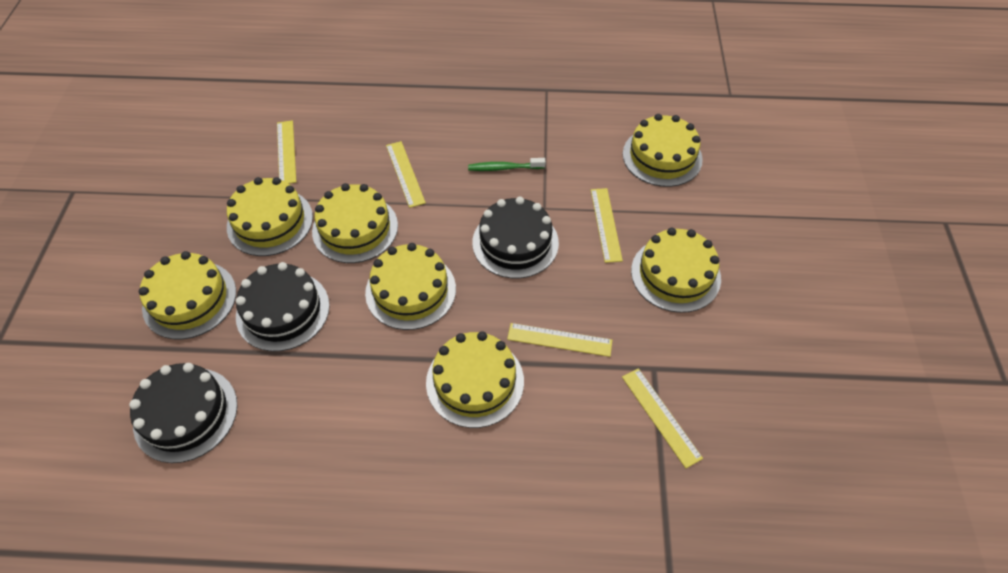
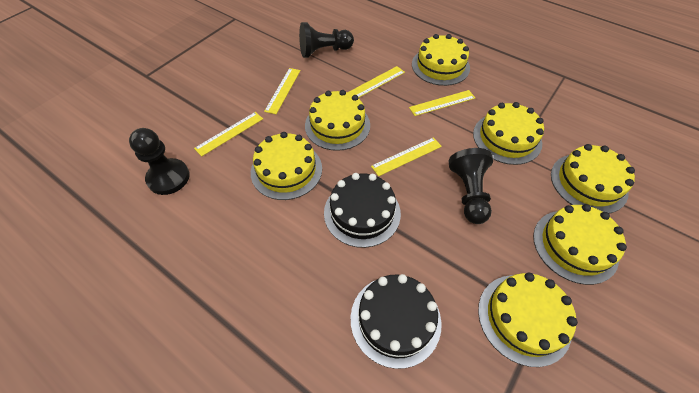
black cake: 3 -> 2
black pawn: 0 -> 3
green toothbrush: 1 -> 0

